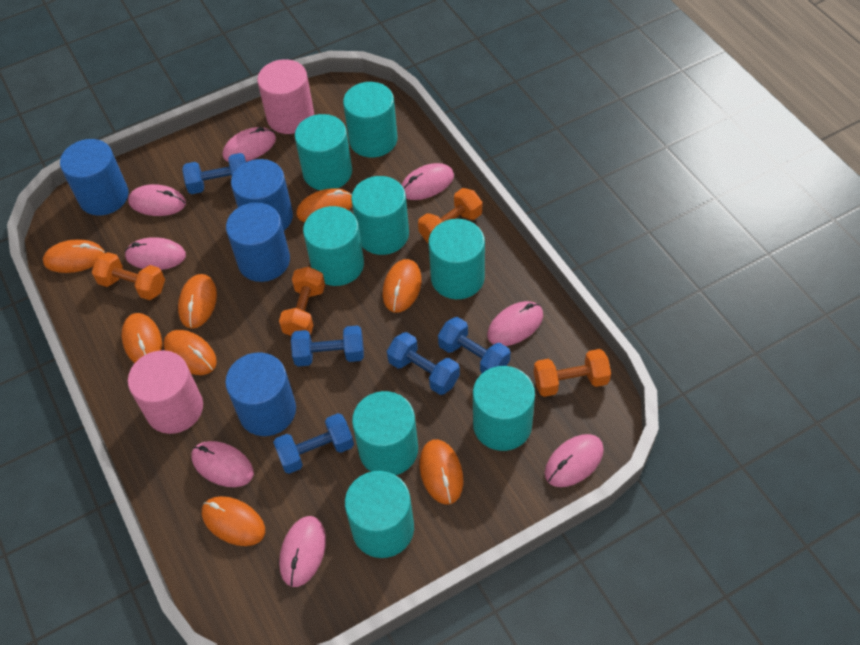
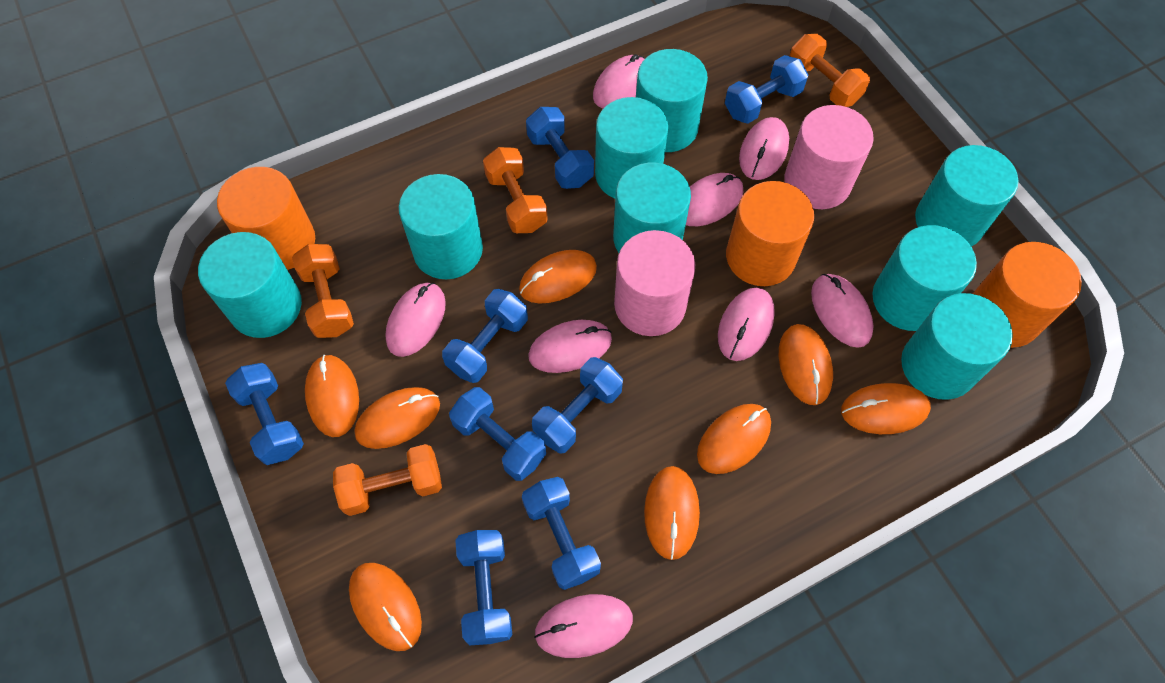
blue cylinder: 4 -> 0
blue dumbbell: 5 -> 8
orange cylinder: 0 -> 3

